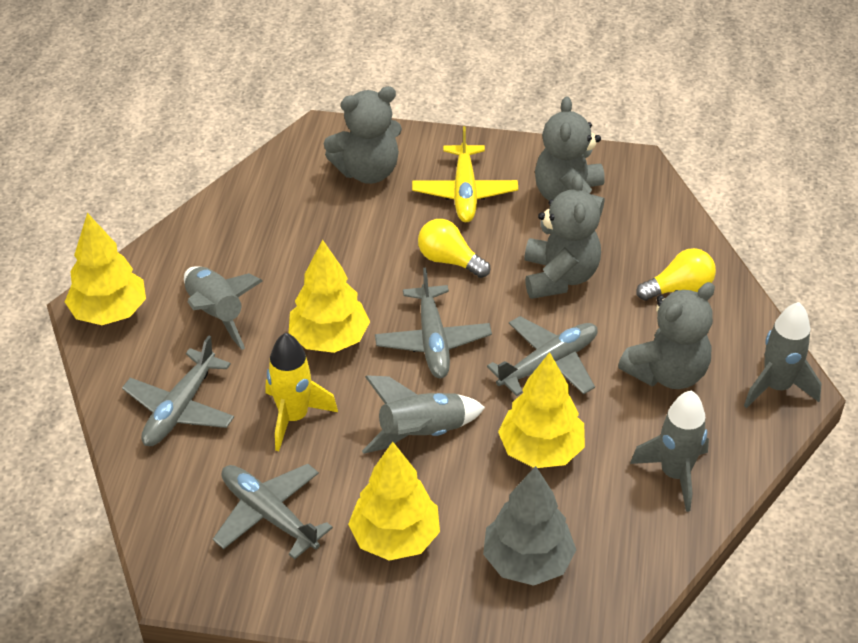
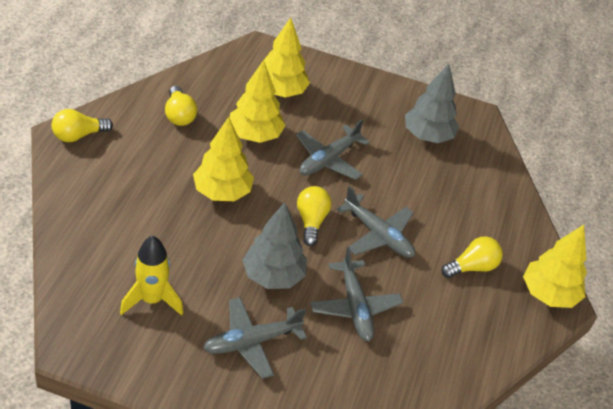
grey rocket: 4 -> 0
grey teddy bear: 4 -> 0
grey tree: 1 -> 2
yellow light bulb: 2 -> 4
yellow plane: 1 -> 0

